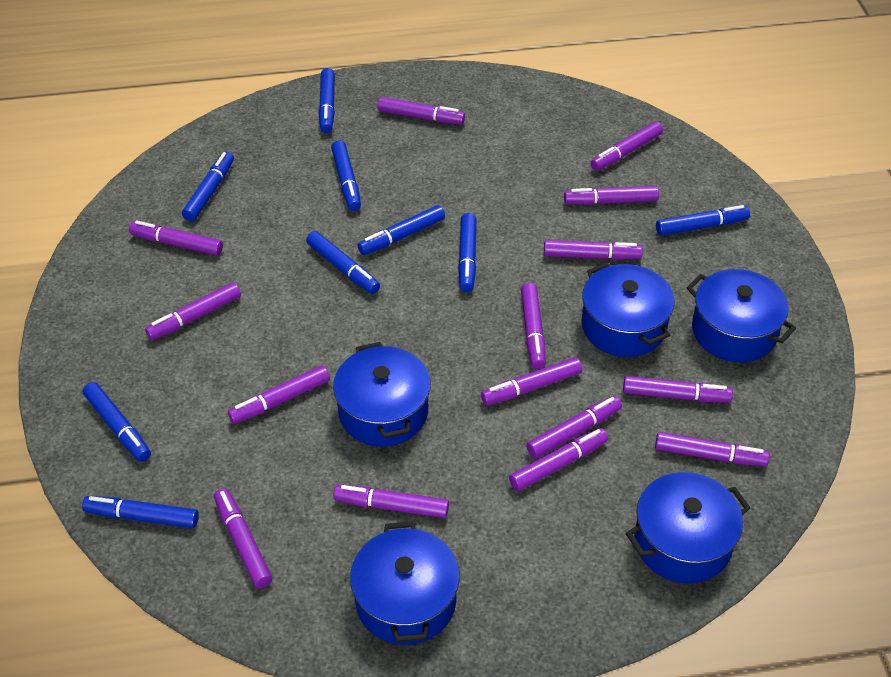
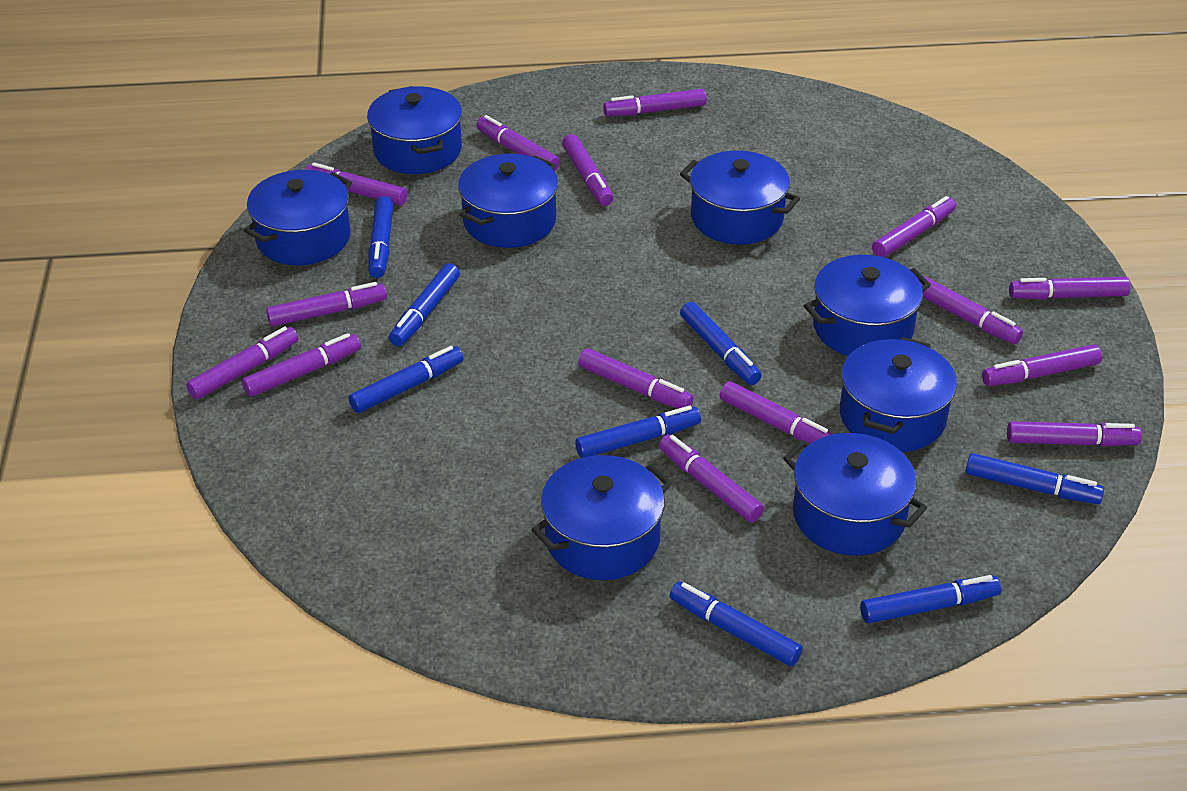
blue marker: 9 -> 8
blue pot: 5 -> 8

